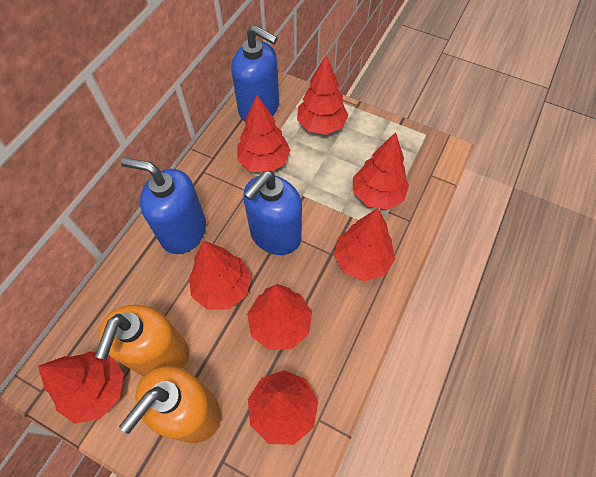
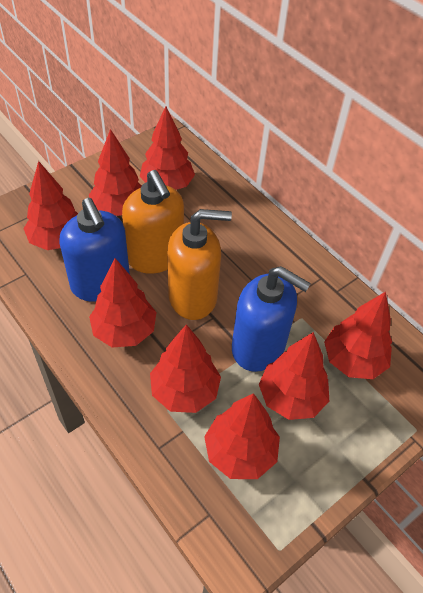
blue soap dispenser: 3 -> 2

